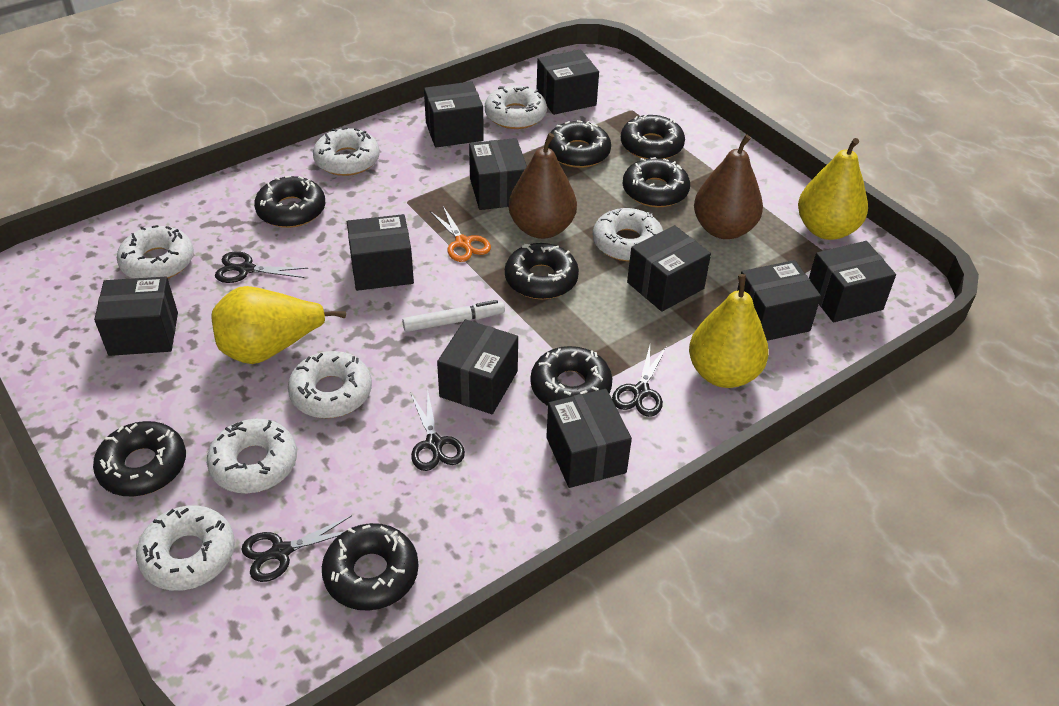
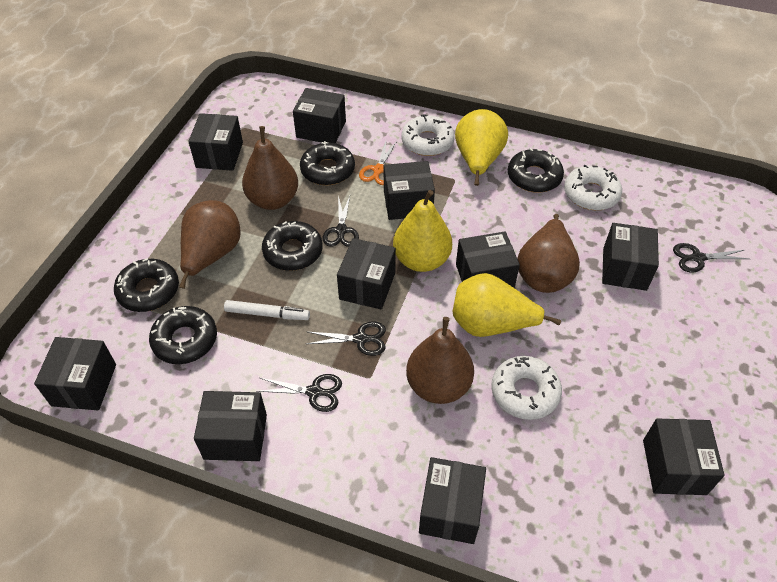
black donut: 8 -> 5
brown pear: 2 -> 4
white donut: 7 -> 3

